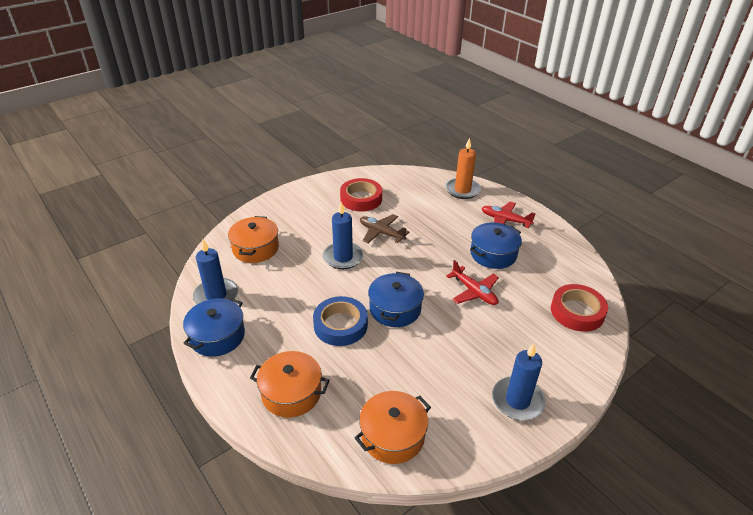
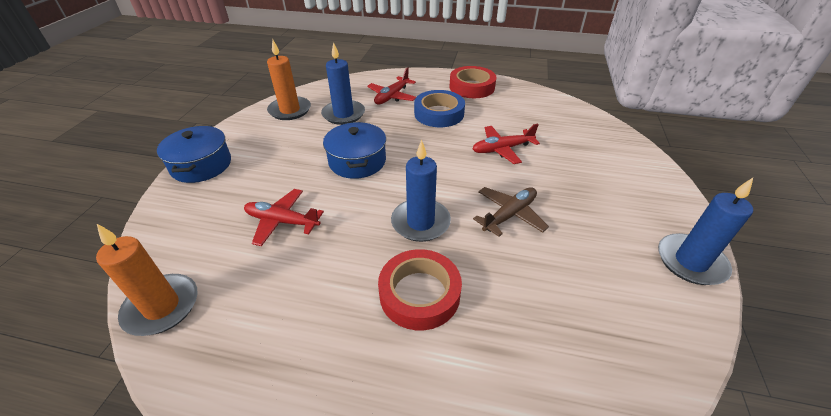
blue pot: 3 -> 2
orange candle: 1 -> 2
orange pot: 3 -> 0
red plane: 2 -> 3

